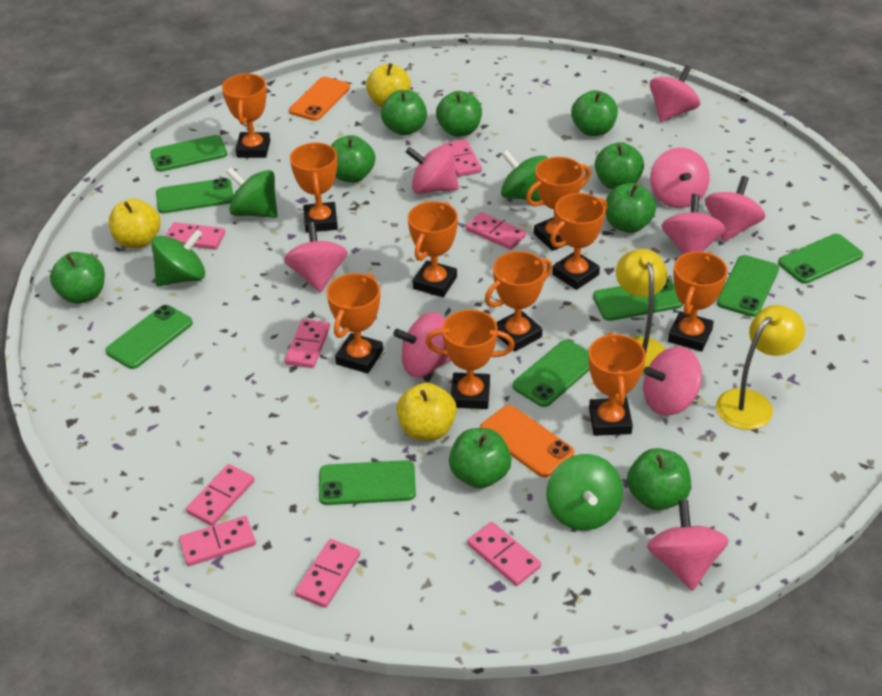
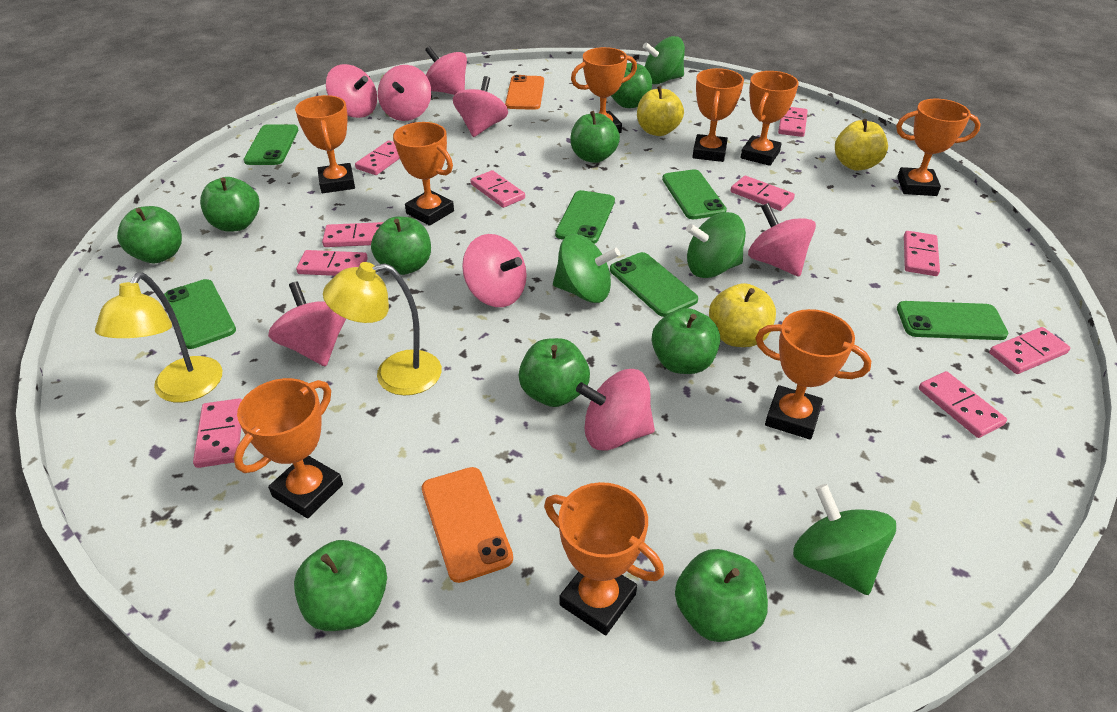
green phone: 8 -> 6
orange trophy: 10 -> 9
pink domino: 8 -> 10
pink spinning top: 9 -> 8

